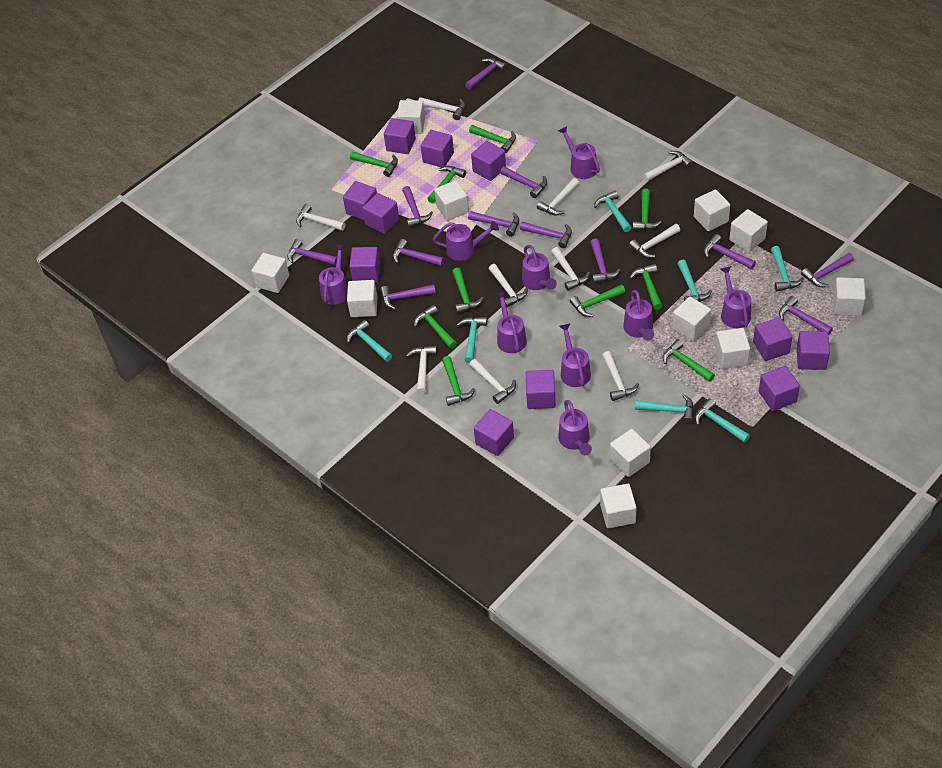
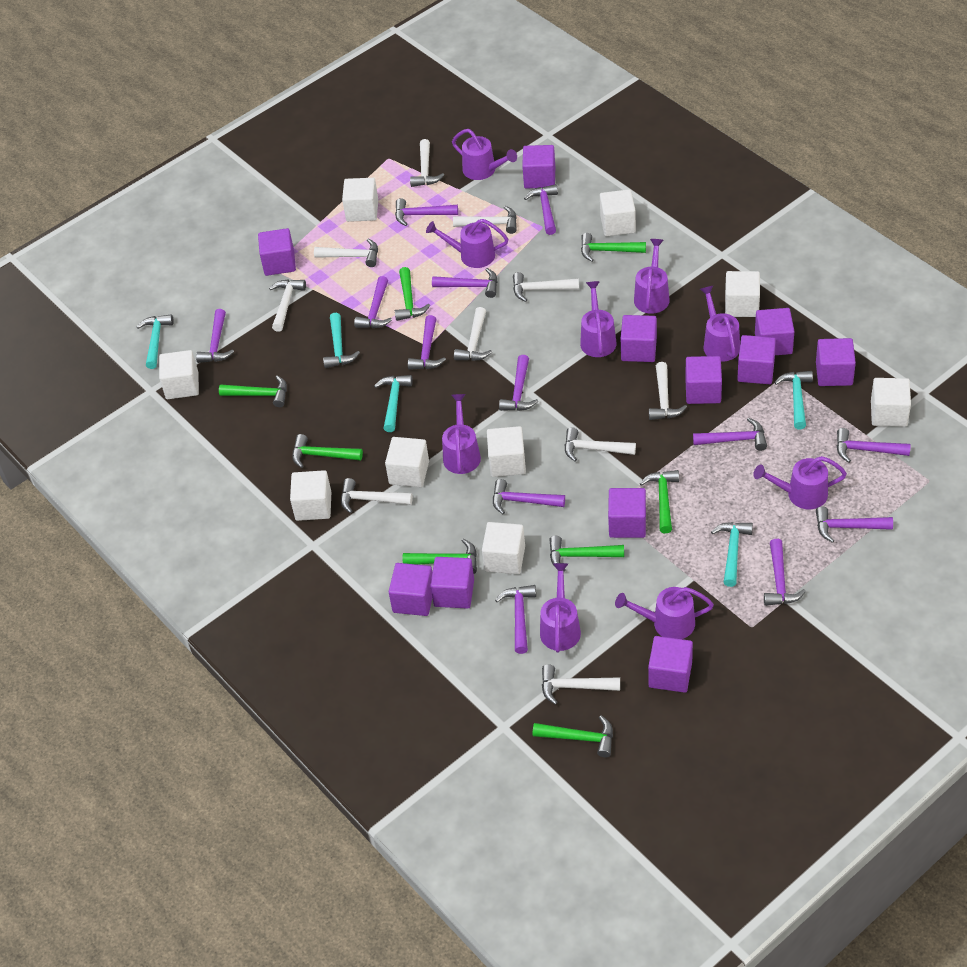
green hammer: 10 -> 8
purple hammer: 12 -> 13
turquoise hammer: 7 -> 5
white cube: 11 -> 9

